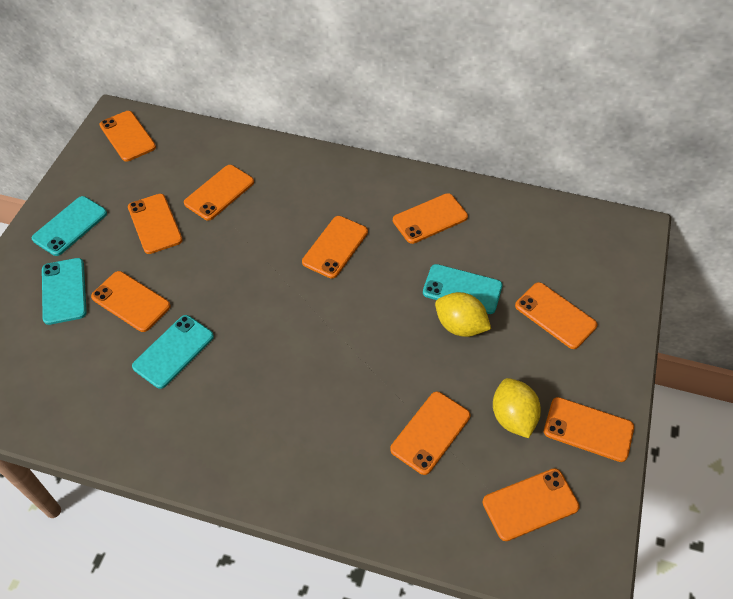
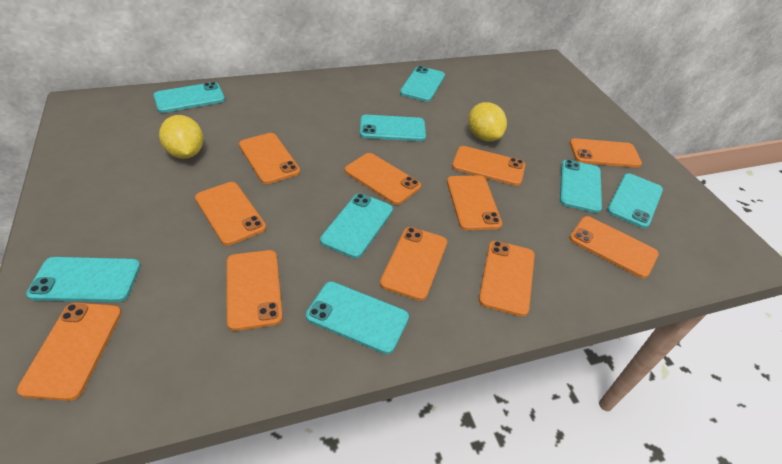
orange phone: 10 -> 11
turquoise phone: 4 -> 8

